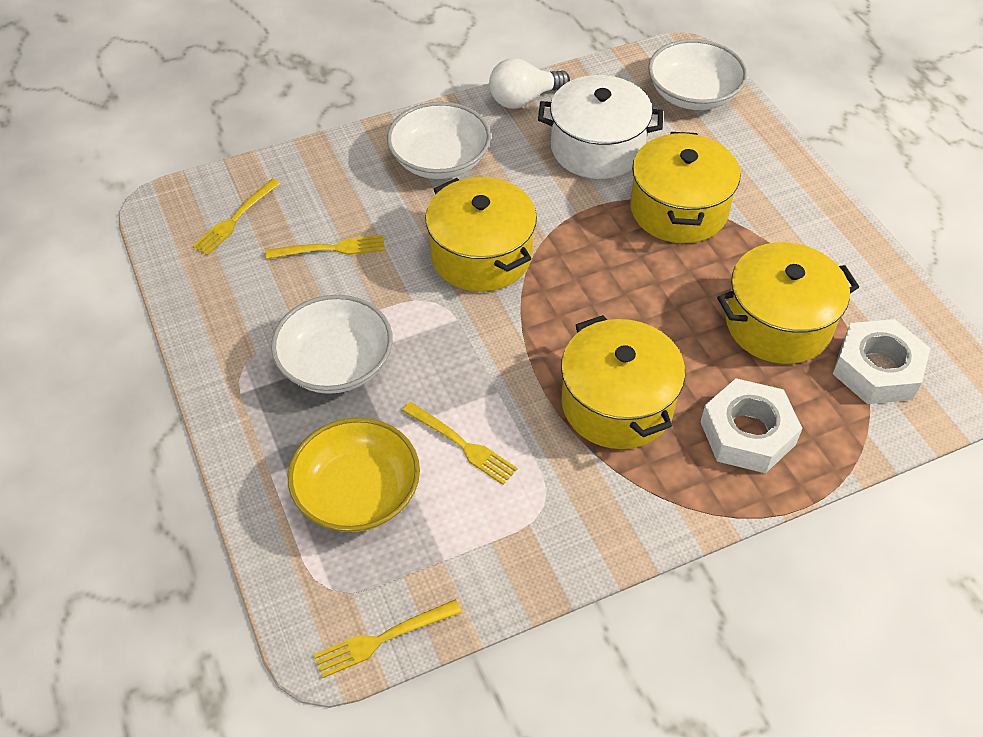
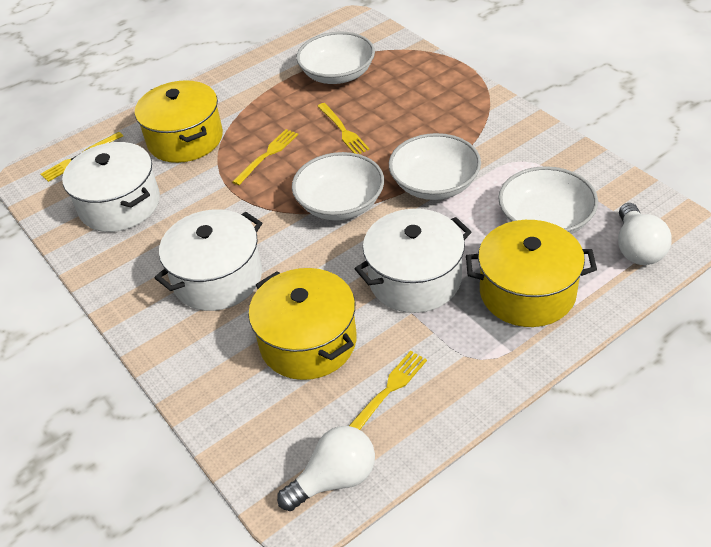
white bowl: 3 -> 4
white light bulb: 1 -> 2
white nut: 2 -> 0
white pot: 1 -> 3
yellow bowl: 1 -> 0
yellow pot: 4 -> 3

